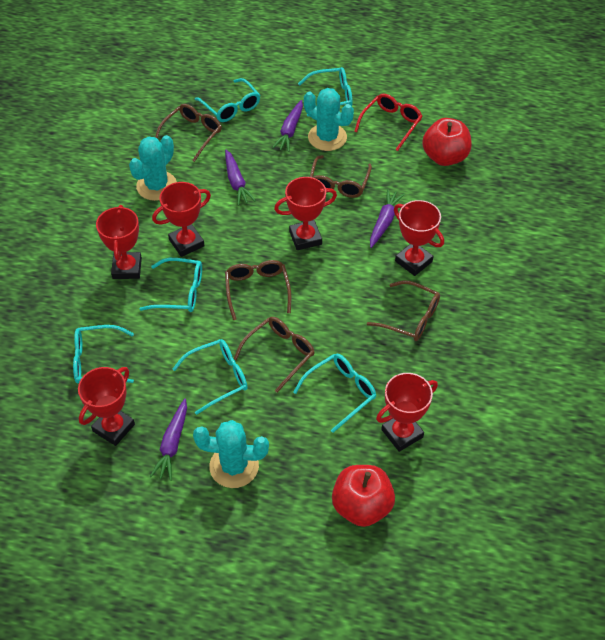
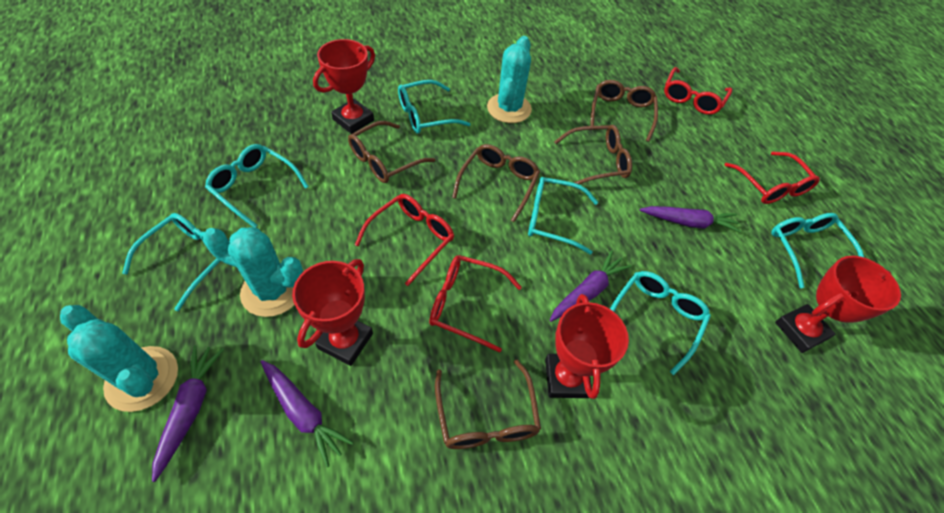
red apple: 2 -> 0
red glasses: 1 -> 4
red trophy: 6 -> 4

